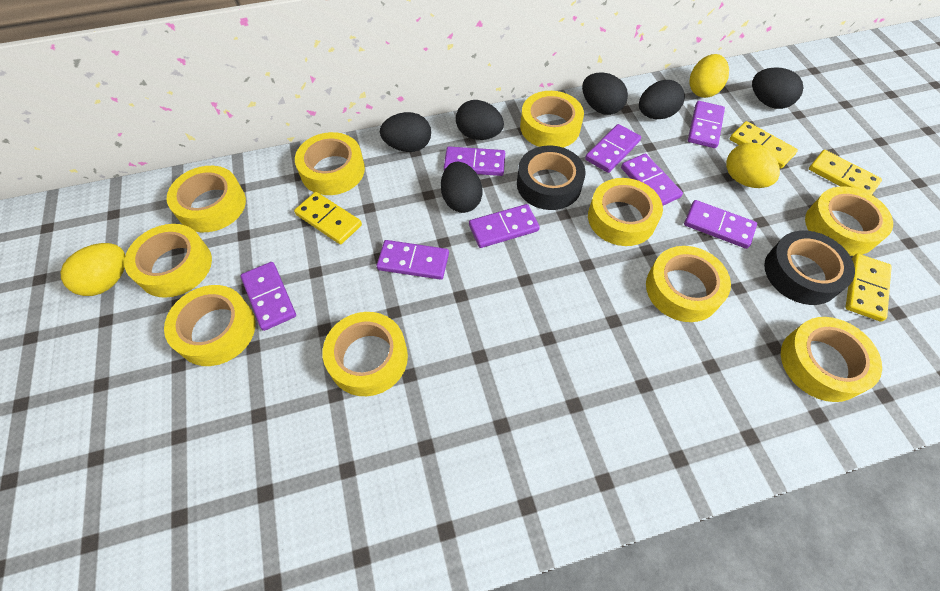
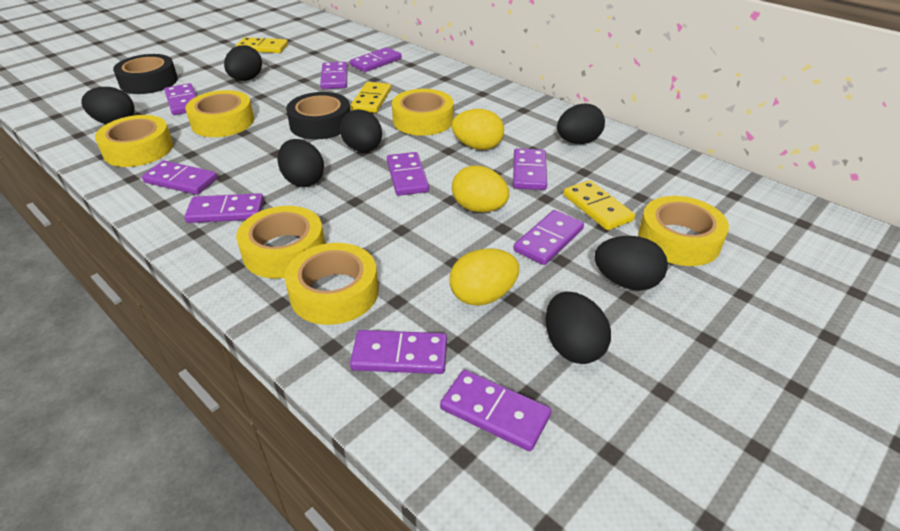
black egg: 6 -> 7
purple domino: 8 -> 10
yellow domino: 4 -> 3
yellow tape: 10 -> 6

